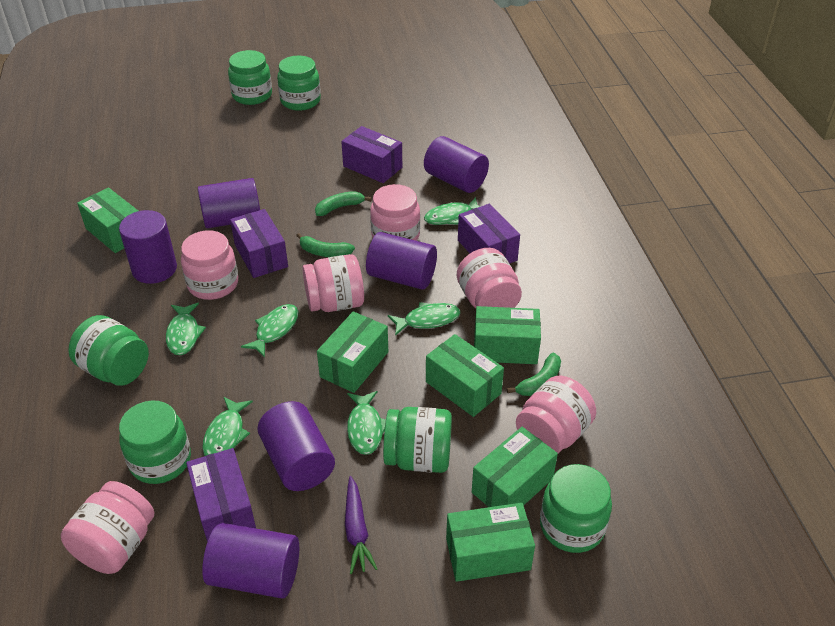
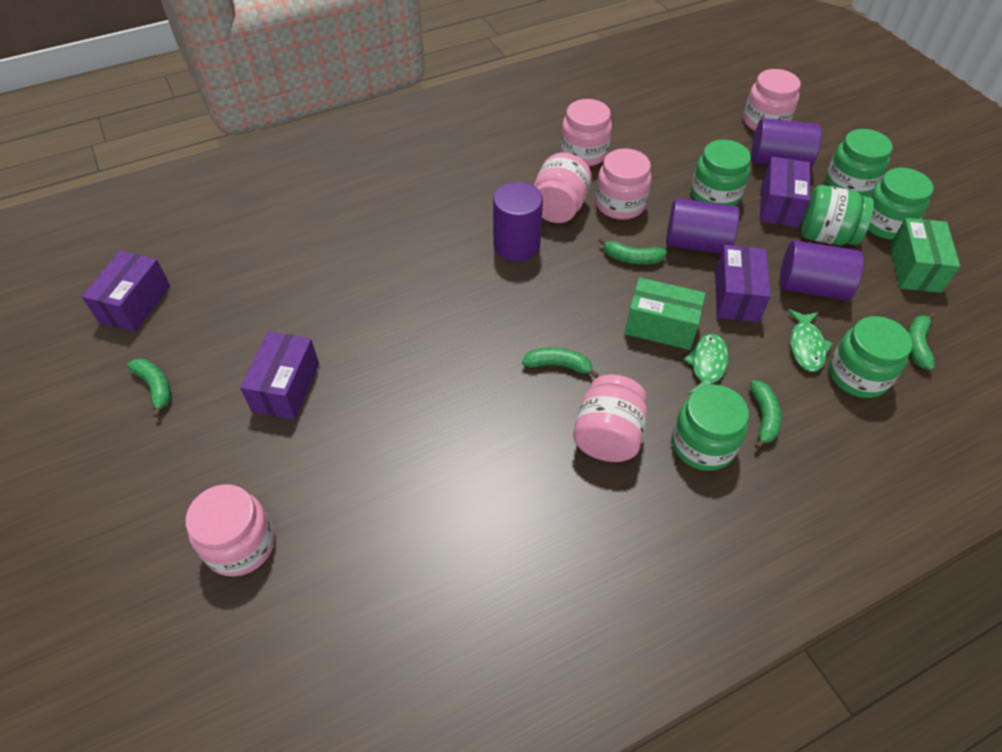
green banana: 3 -> 5
green box: 6 -> 2
green fish: 6 -> 2
purple carrot: 1 -> 0
purple cylinder: 6 -> 4

